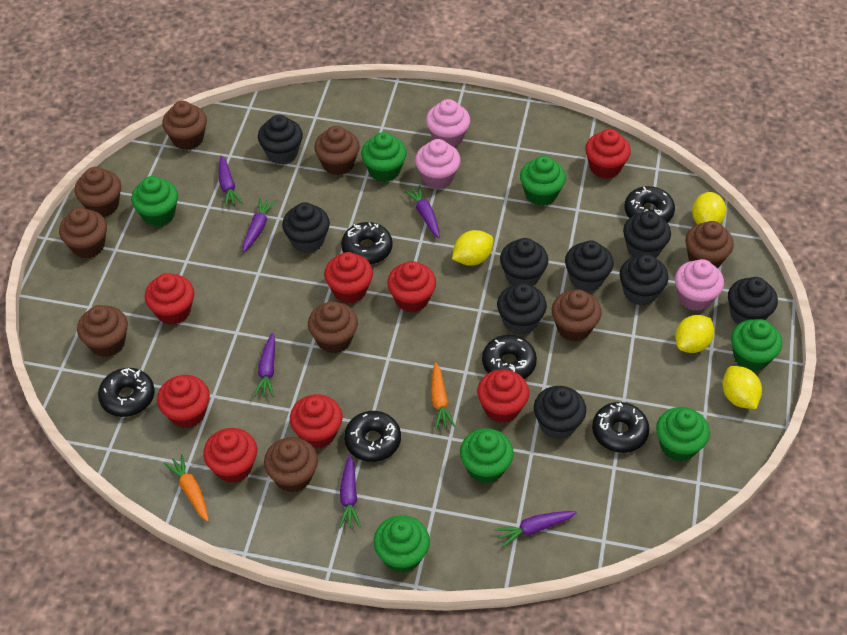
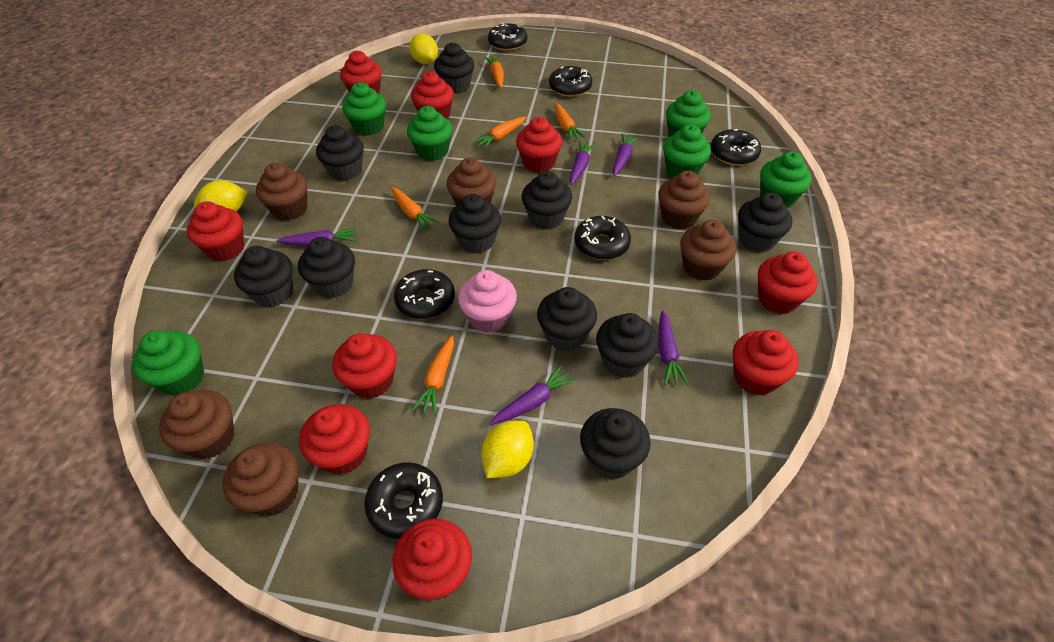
black cupcake: 9 -> 10
brown cupcake: 9 -> 6
green cupcake: 7 -> 6
orange carrot: 2 -> 5
pink cupcake: 3 -> 1
purple carrot: 6 -> 5
red cupcake: 8 -> 9
yellow lemon: 4 -> 3

